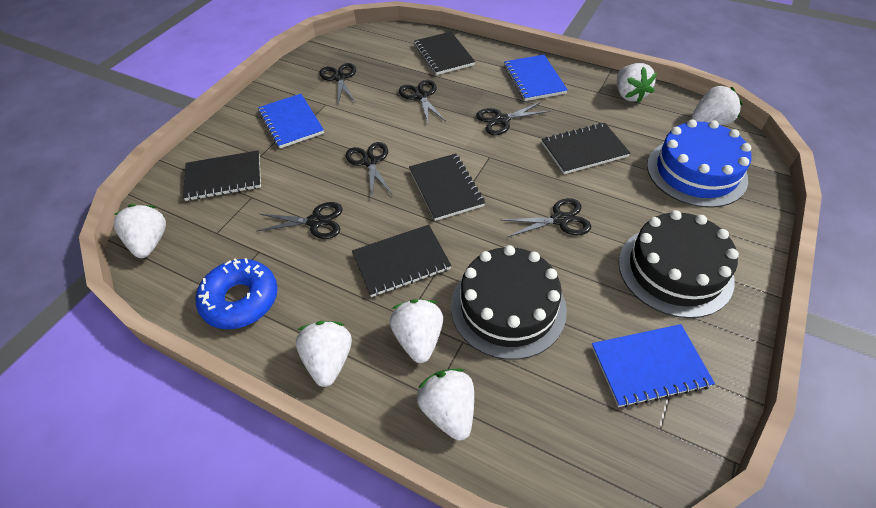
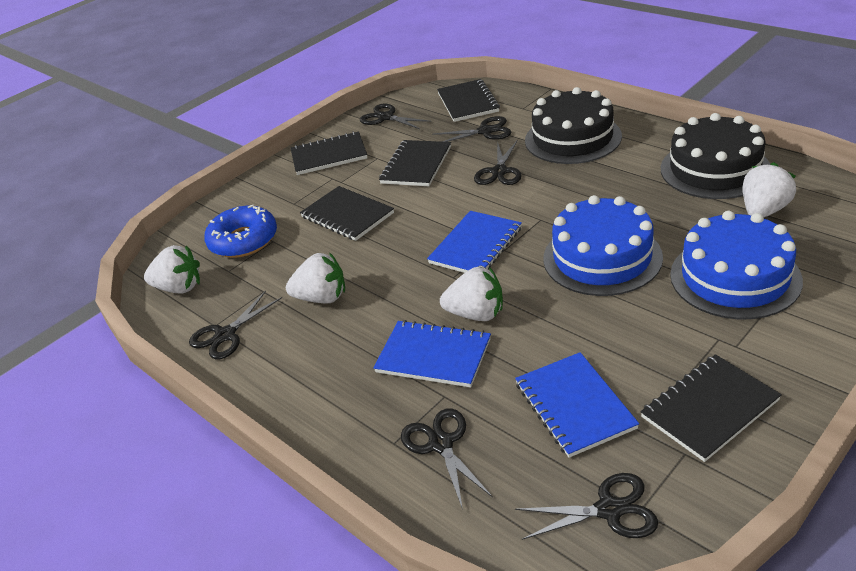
blue cake: 1 -> 2
white strawberry: 6 -> 4

